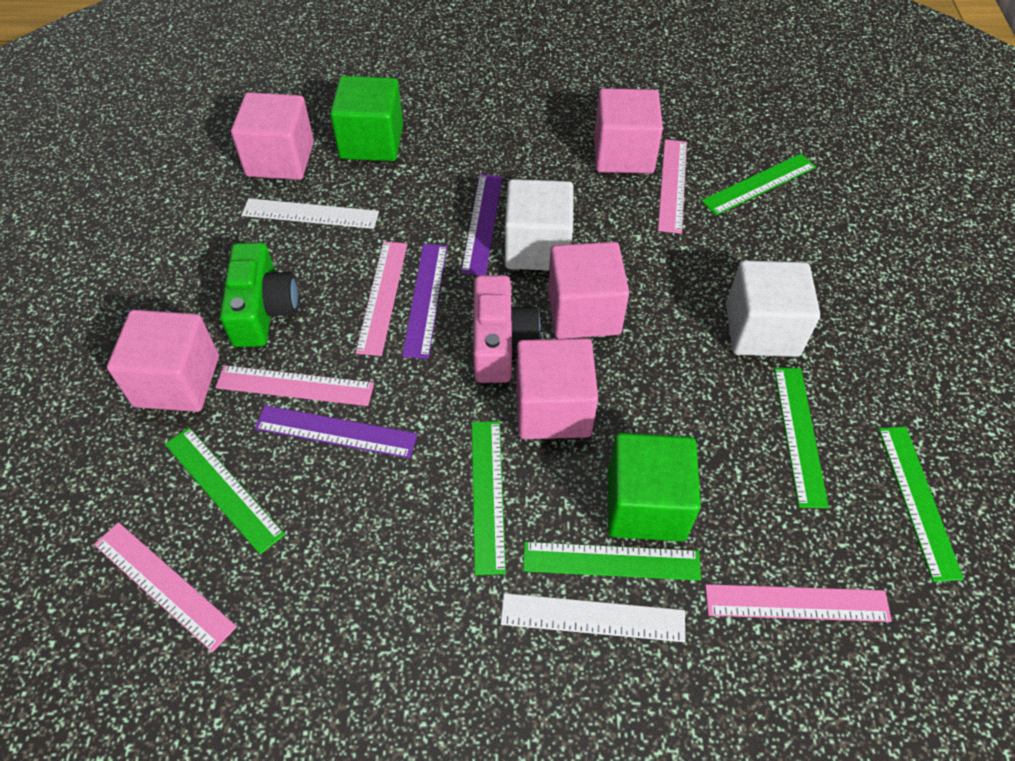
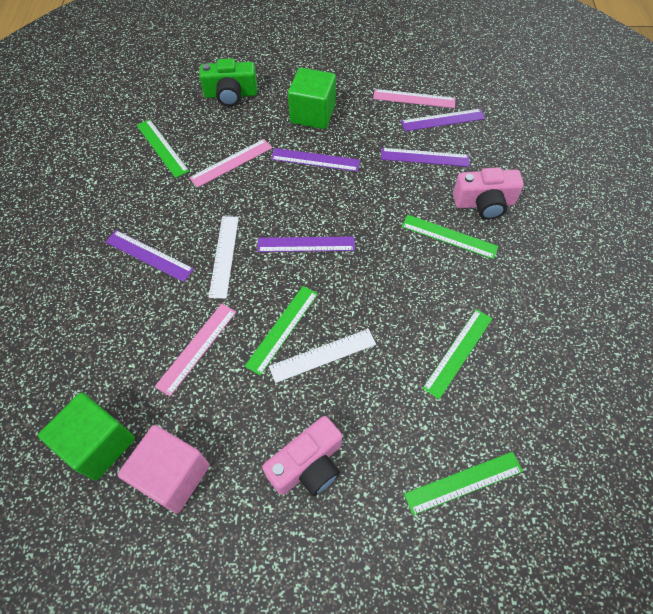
green ruler: 6 -> 5
pink camera: 1 -> 2
pink cube: 5 -> 1
pink ruler: 5 -> 3
purple ruler: 3 -> 5
white cube: 2 -> 0

